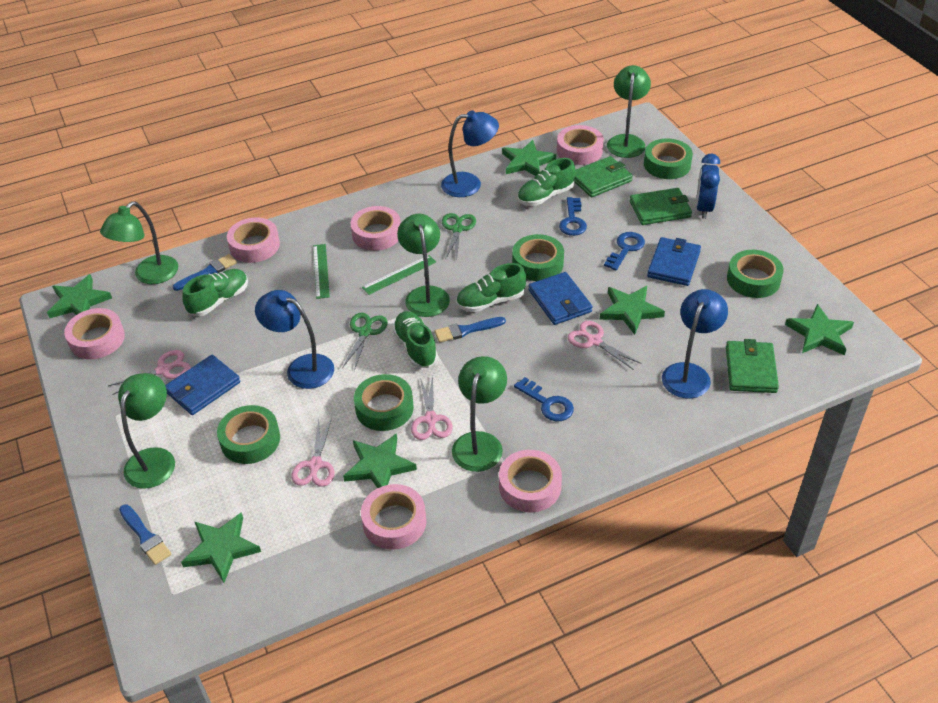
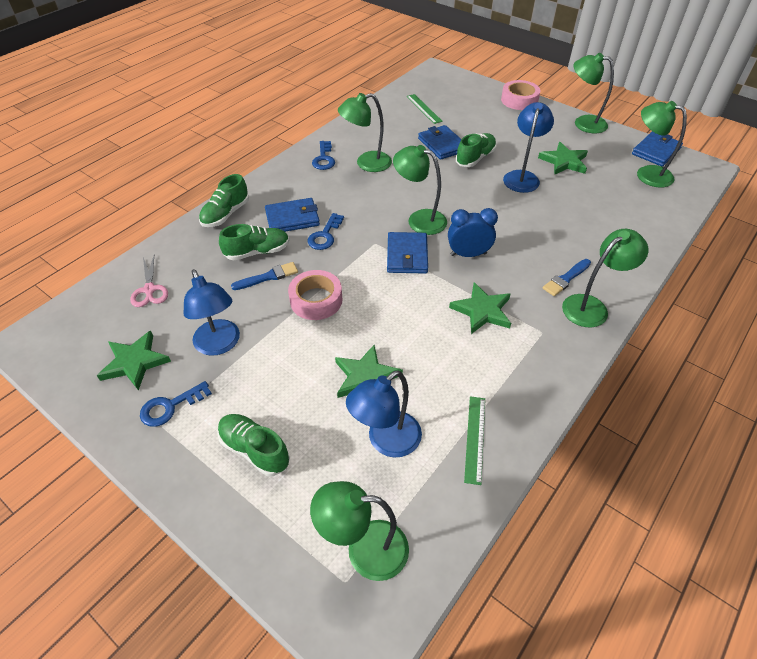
blue brush: 3 -> 2
blue wallet: 3 -> 4
green lamp: 5 -> 6
green scissors: 2 -> 0
green star: 6 -> 4
green tape: 5 -> 0
green wallet: 3 -> 0
pink scissors: 4 -> 1
pink tape: 6 -> 2

